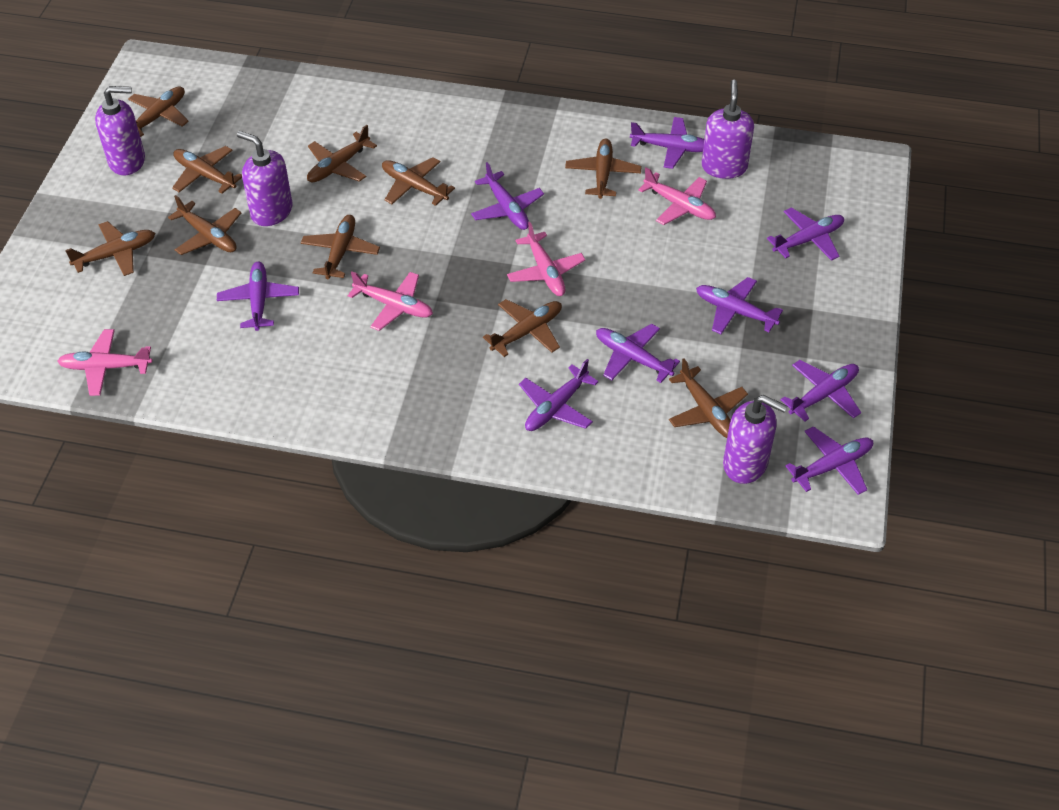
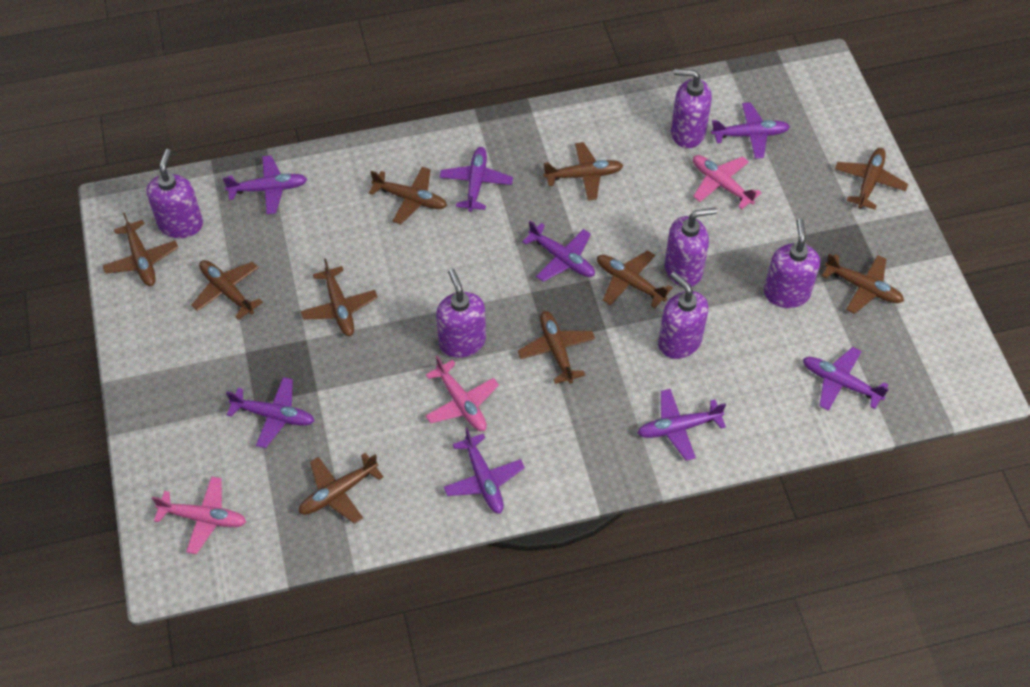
pink plane: 4 -> 3
purple plane: 9 -> 8
purple soap dispenser: 4 -> 6

